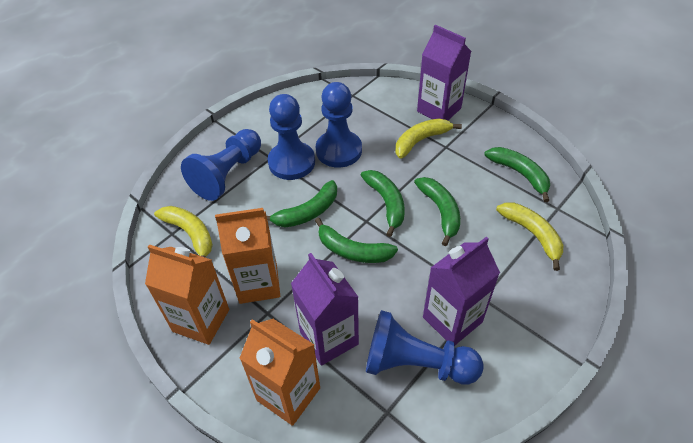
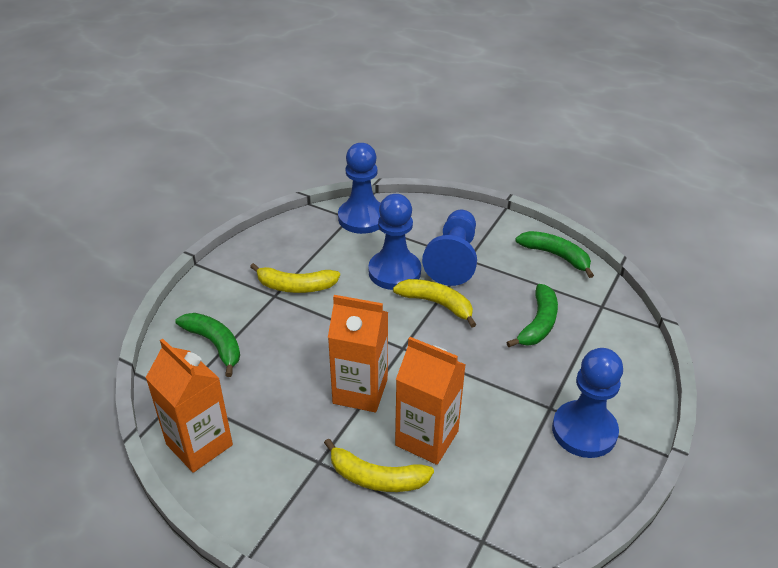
green banana: 5 -> 3
purple carton: 3 -> 0

